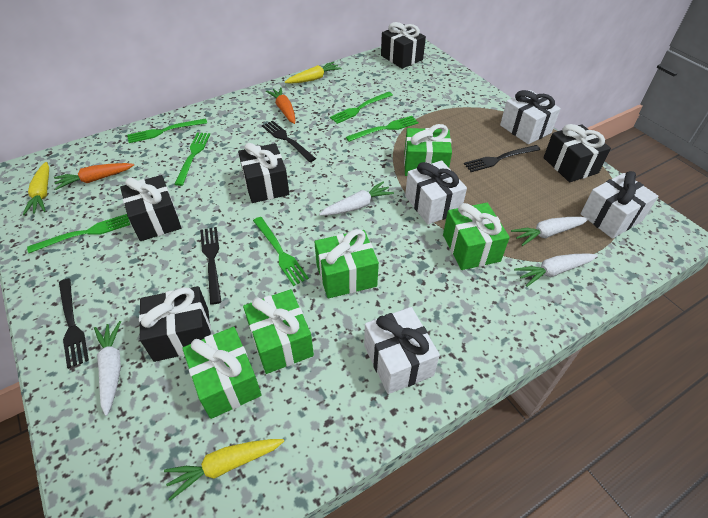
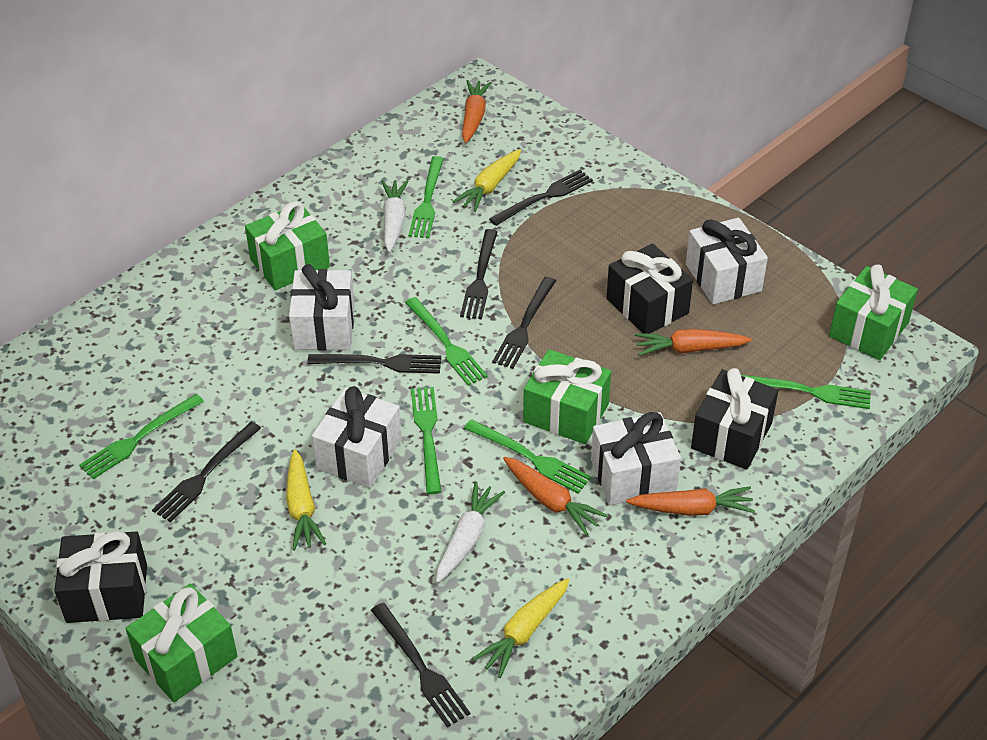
black fork: 4 -> 6
black gift: 5 -> 3
green gift: 5 -> 4
orange carrot: 2 -> 4
white carrot: 4 -> 2

